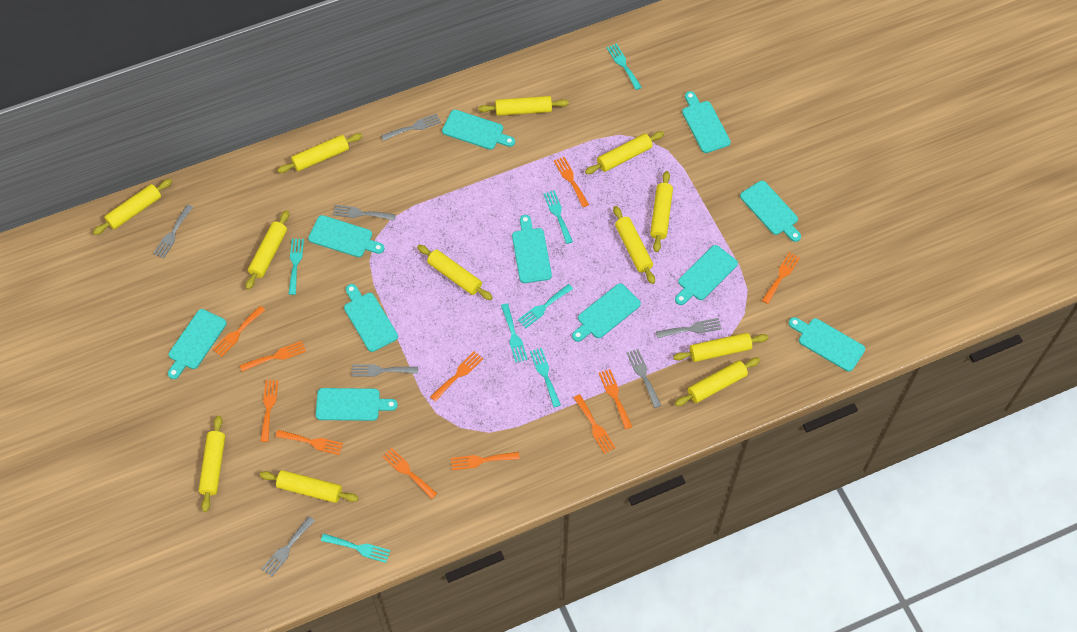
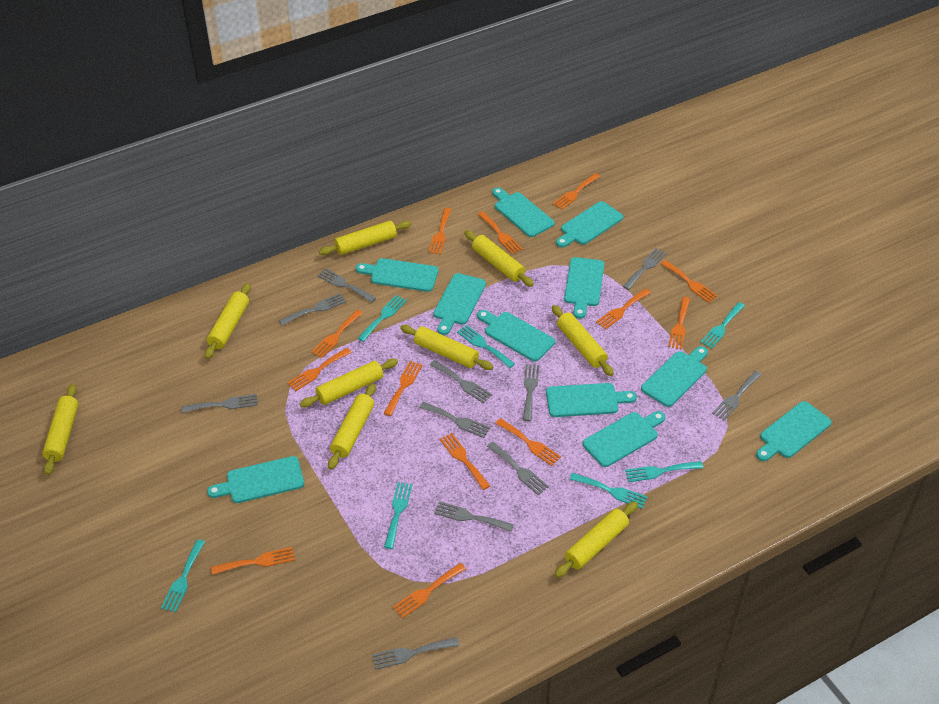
grey fork: 7 -> 11
orange fork: 11 -> 13
yellow rolling pin: 12 -> 9

